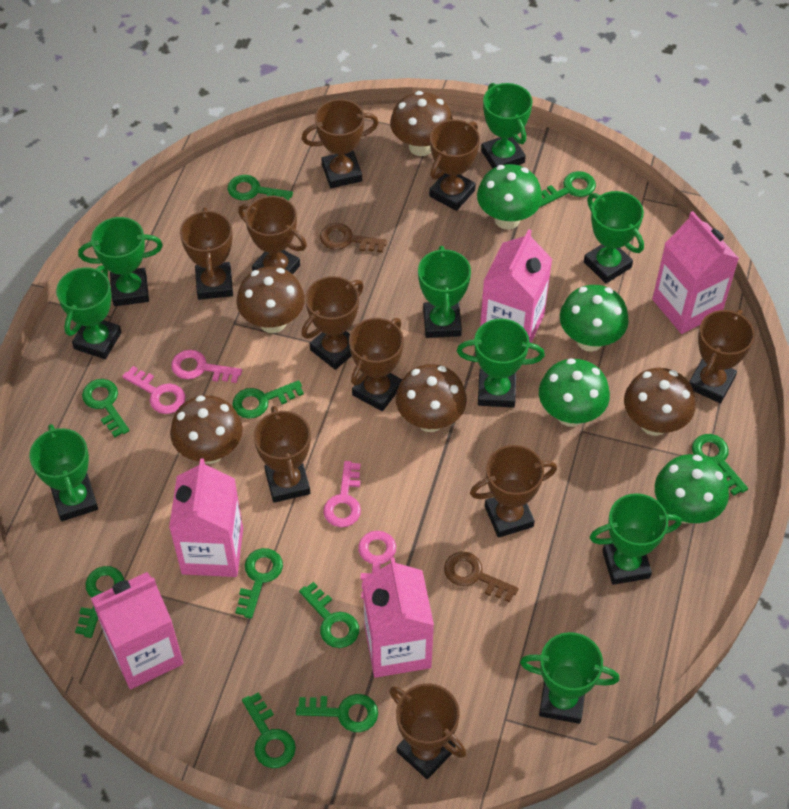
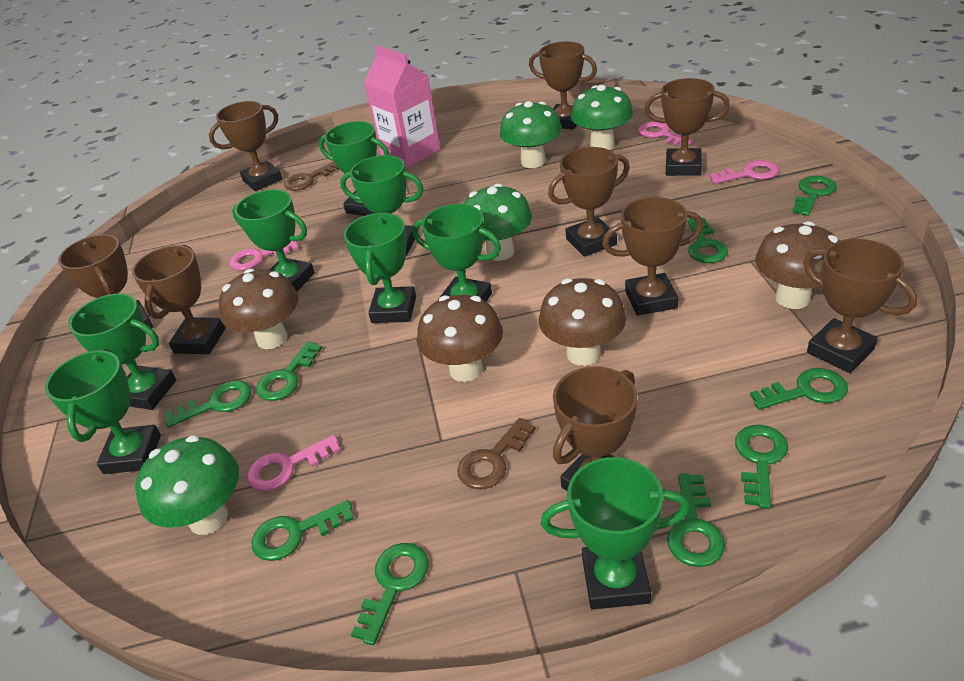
brown mushroom: 5 -> 4
brown trophy: 10 -> 9
green key: 10 -> 9
green trophy: 9 -> 8
pink carton: 5 -> 1

